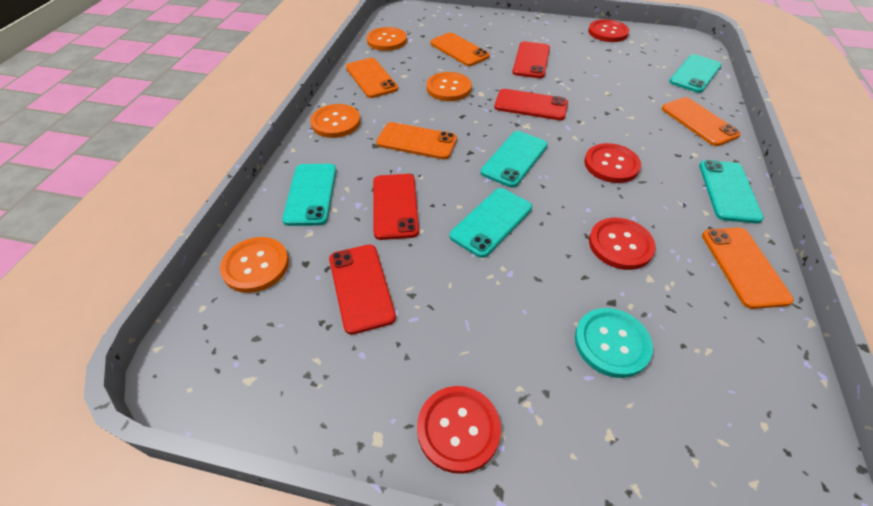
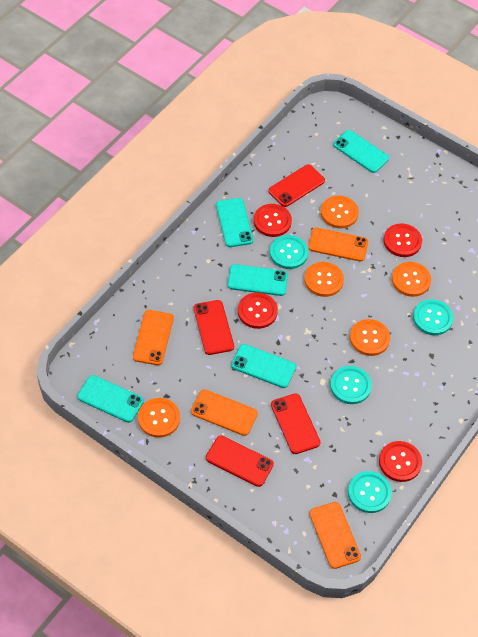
orange button: 4 -> 5
orange phone: 5 -> 4
turquoise button: 1 -> 4

